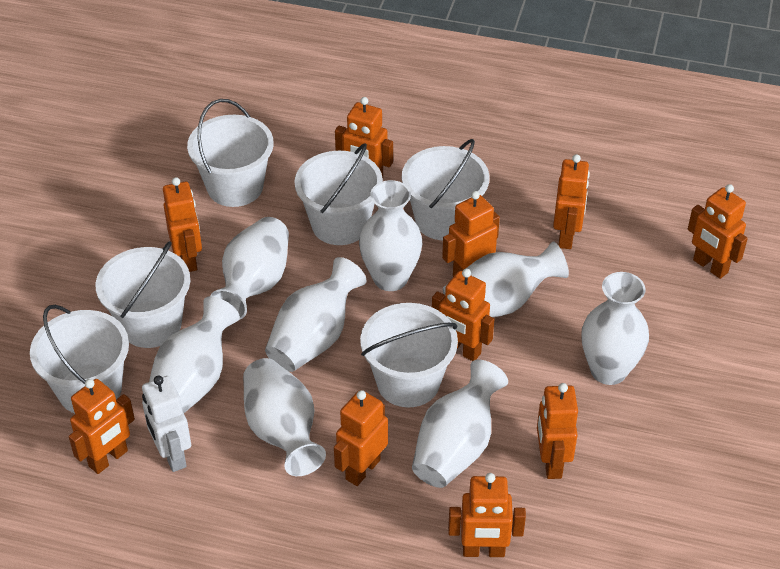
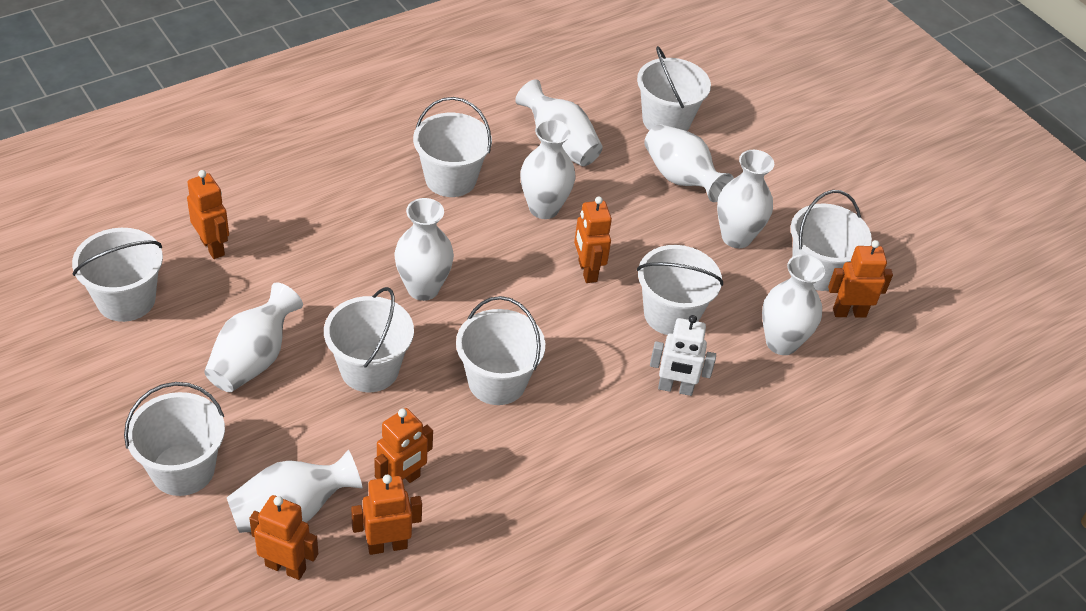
orange robot: 10 -> 6
white bucket: 6 -> 8

